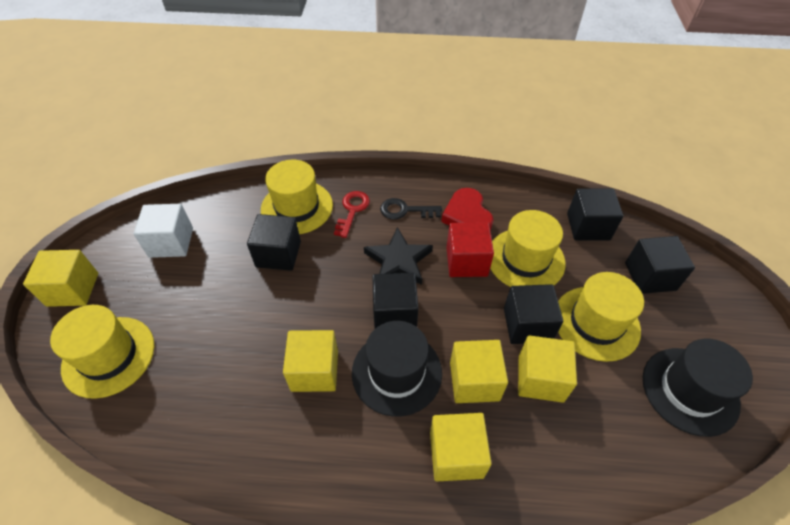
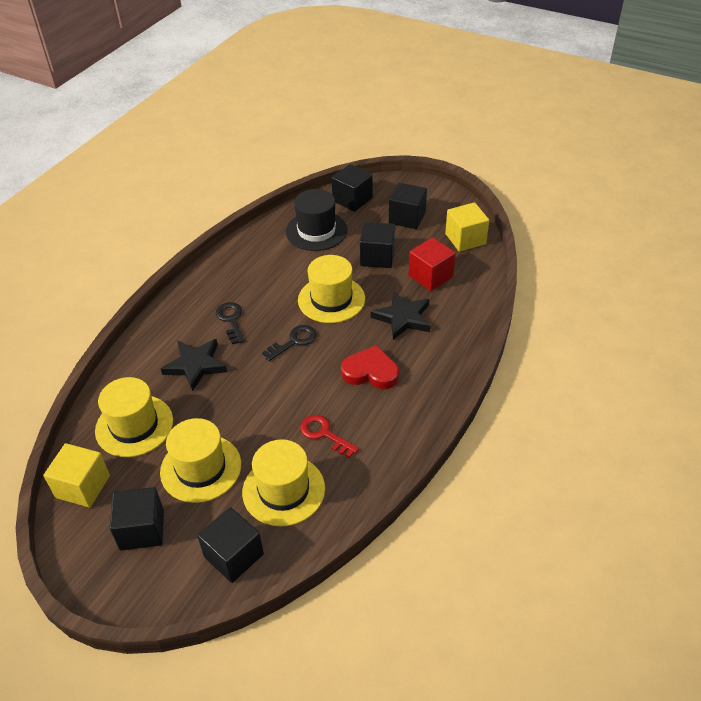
black hat: 2 -> 1
black key: 1 -> 2
black star: 1 -> 2
white cube: 1 -> 0
yellow cube: 5 -> 2

